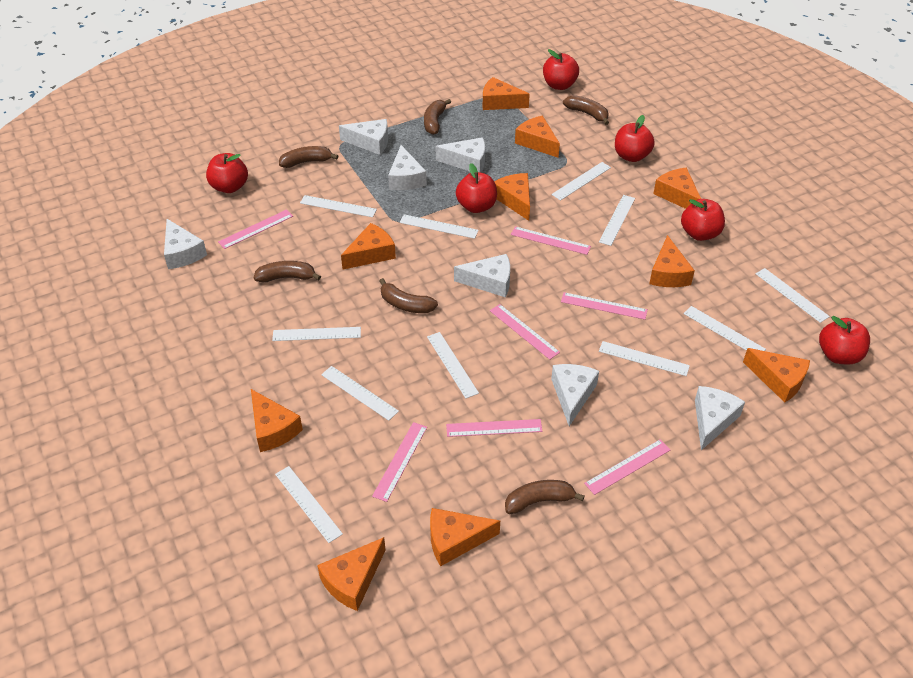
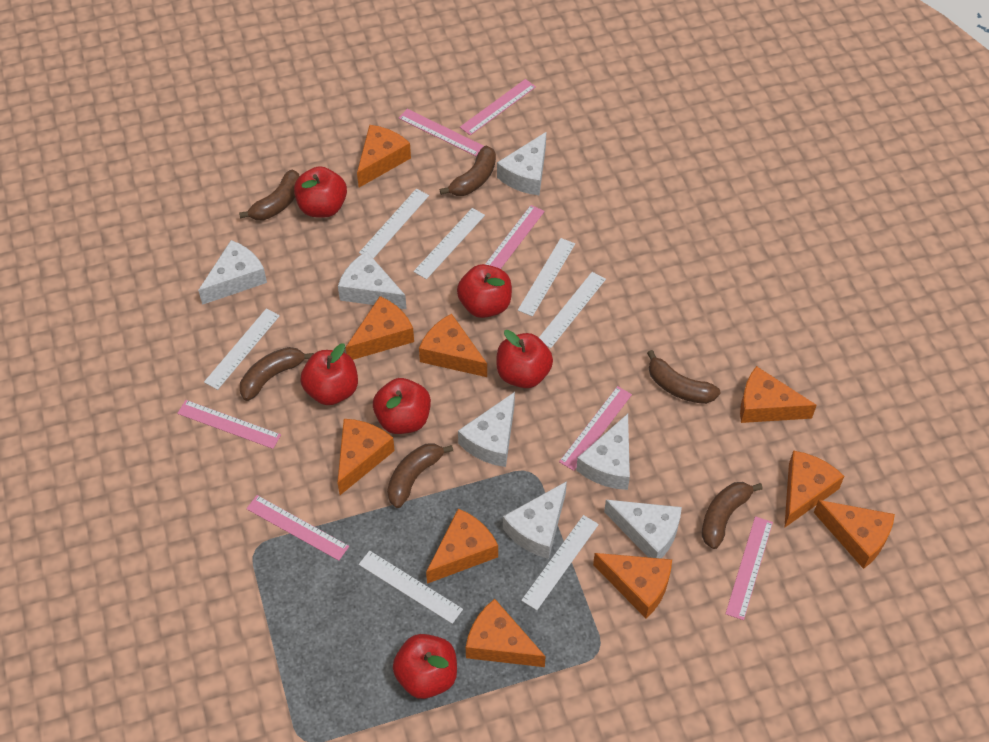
white ruler: 11 -> 7

